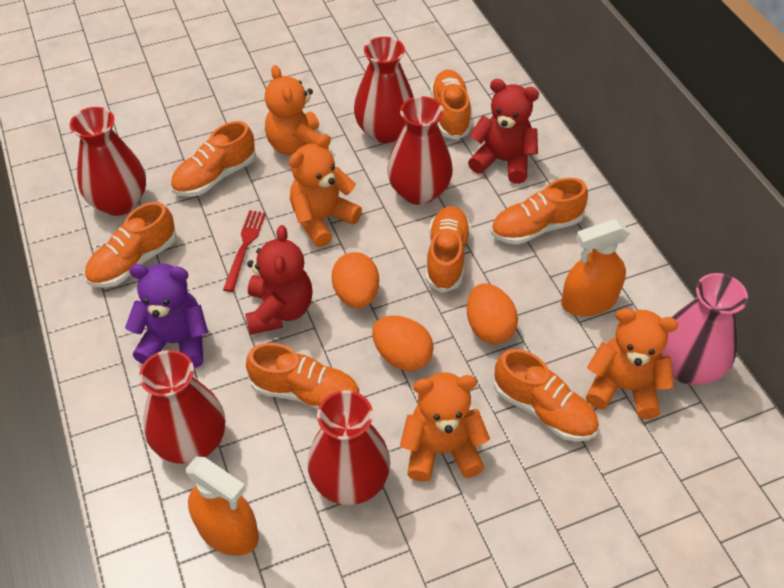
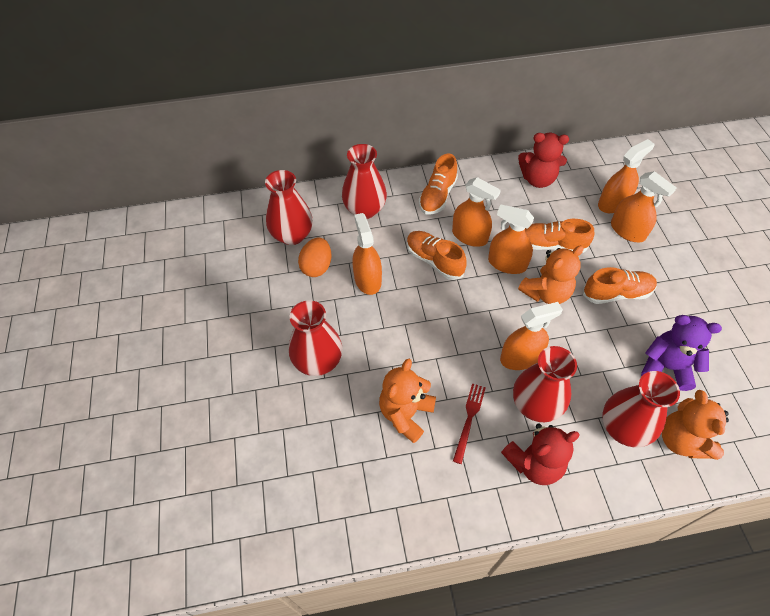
orange egg: 3 -> 1
orange shoe: 7 -> 4
orange spray bottle: 2 -> 6
orange teddy bear: 4 -> 3
pink vase: 1 -> 0

